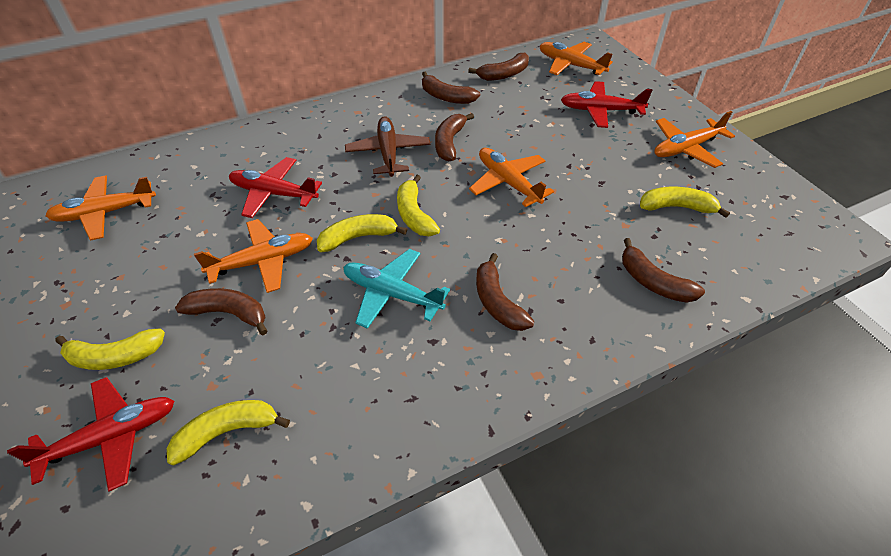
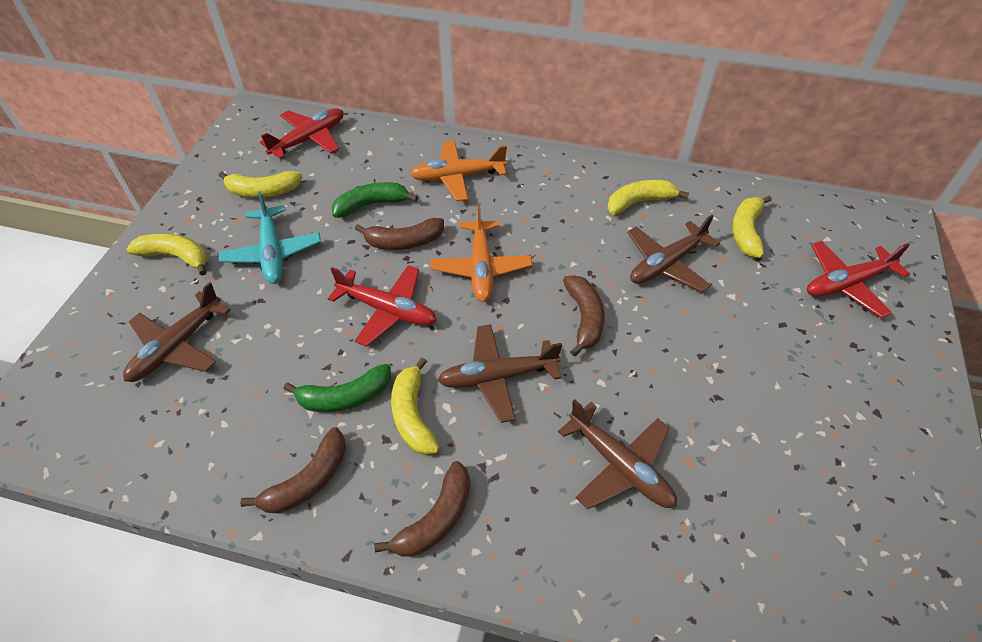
brown banana: 6 -> 4
brown plane: 1 -> 4
green banana: 0 -> 2
orange plane: 5 -> 2

